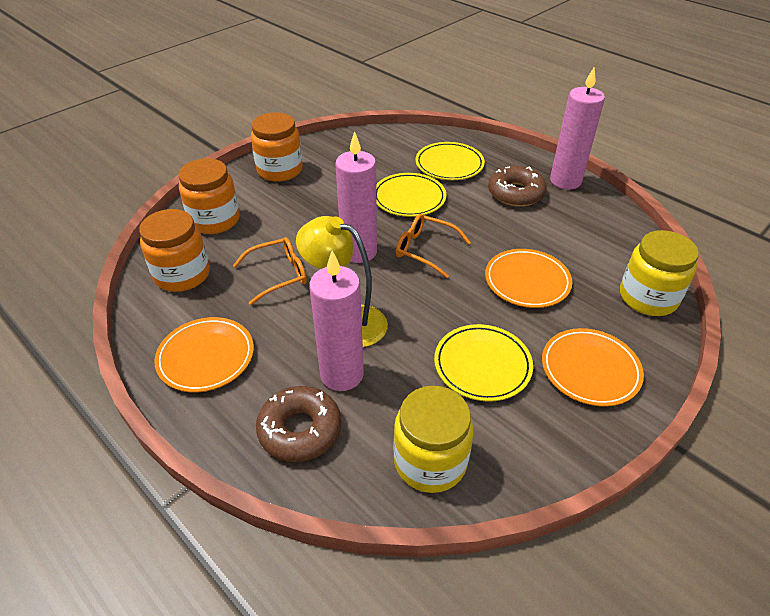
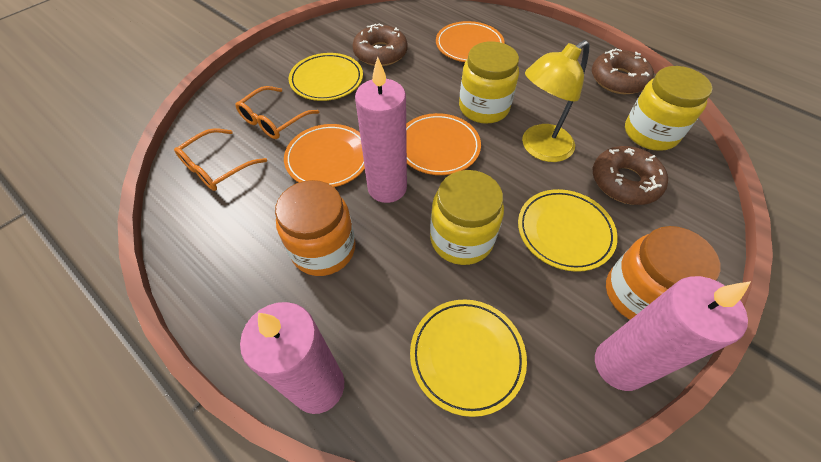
brown donut: 2 -> 3
orange jar: 3 -> 2
yellow jar: 2 -> 3

